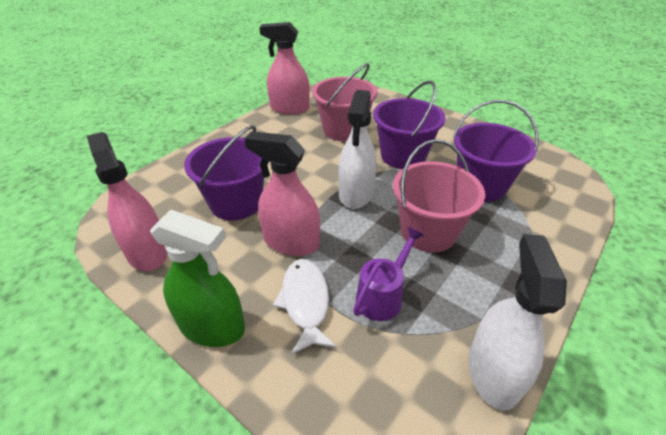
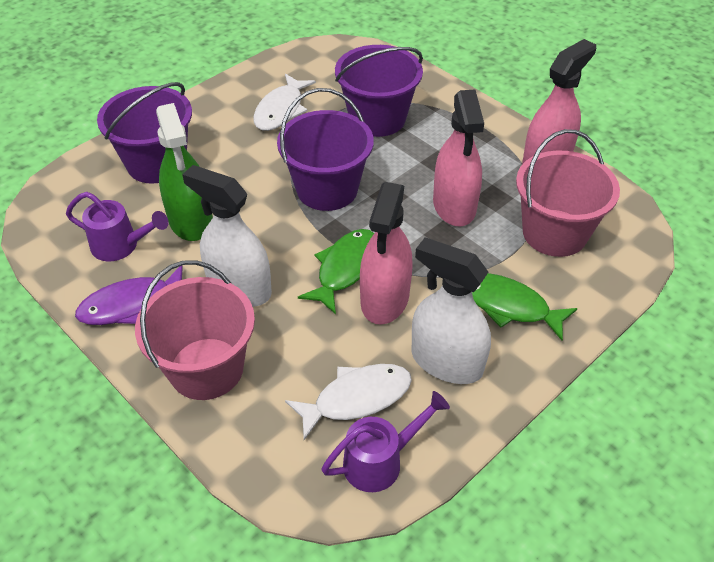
green fish: 0 -> 2
purple fish: 0 -> 1
purple watering can: 1 -> 2
white fish: 1 -> 2

